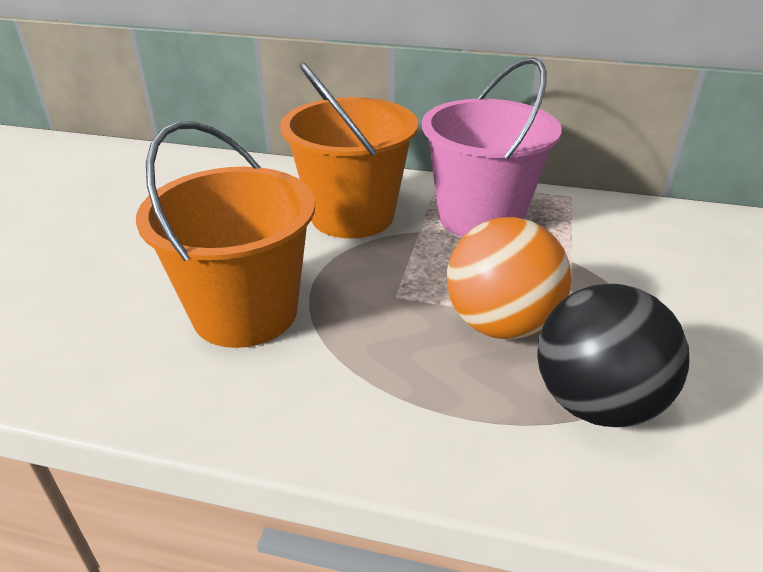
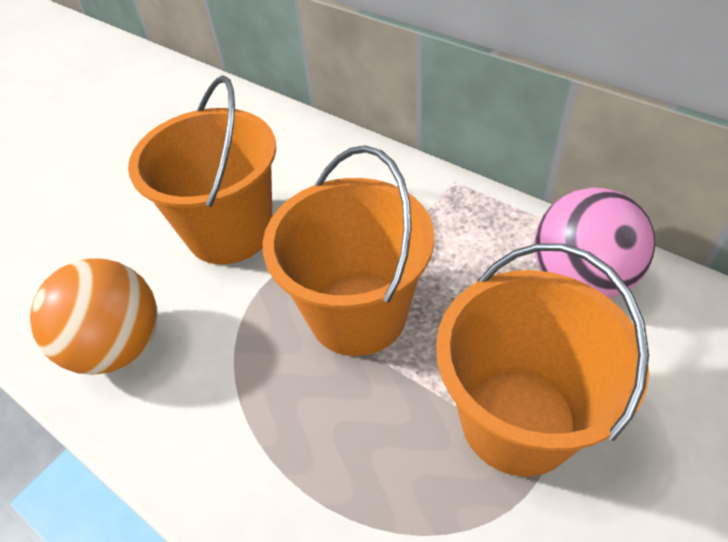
black ball: 1 -> 0
orange bucket: 2 -> 3
pink ball: 0 -> 1
pink bucket: 1 -> 0

